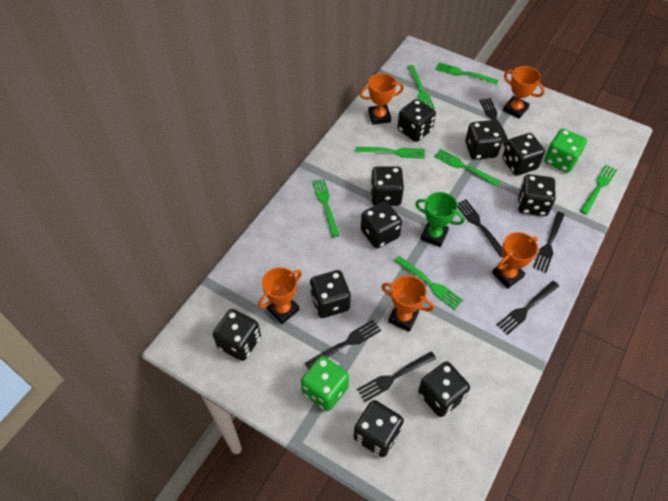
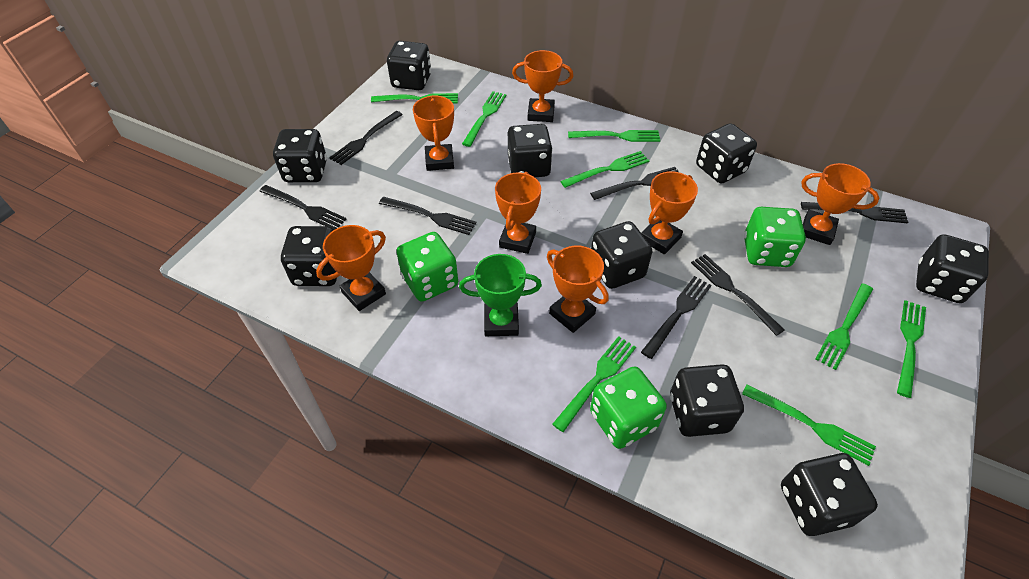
black dice: 10 -> 9
black fork: 6 -> 7
green dice: 2 -> 3
green fork: 7 -> 8
orange trophy: 5 -> 7

